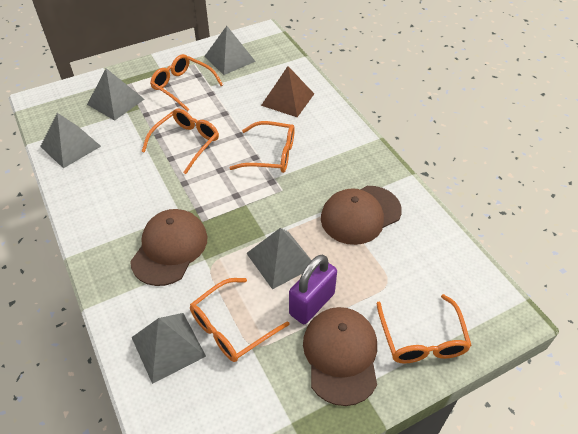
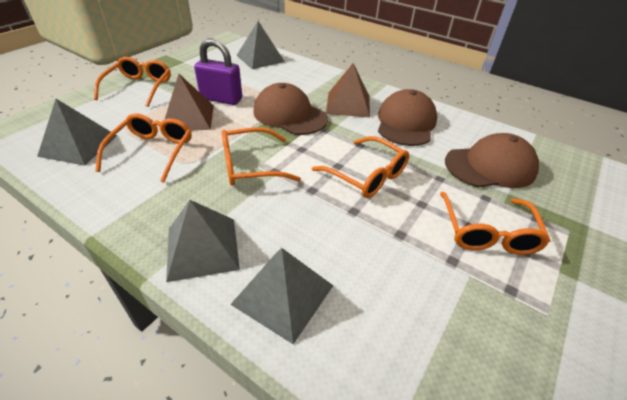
brown pyramid: 1 -> 2
grey pyramid: 5 -> 4

